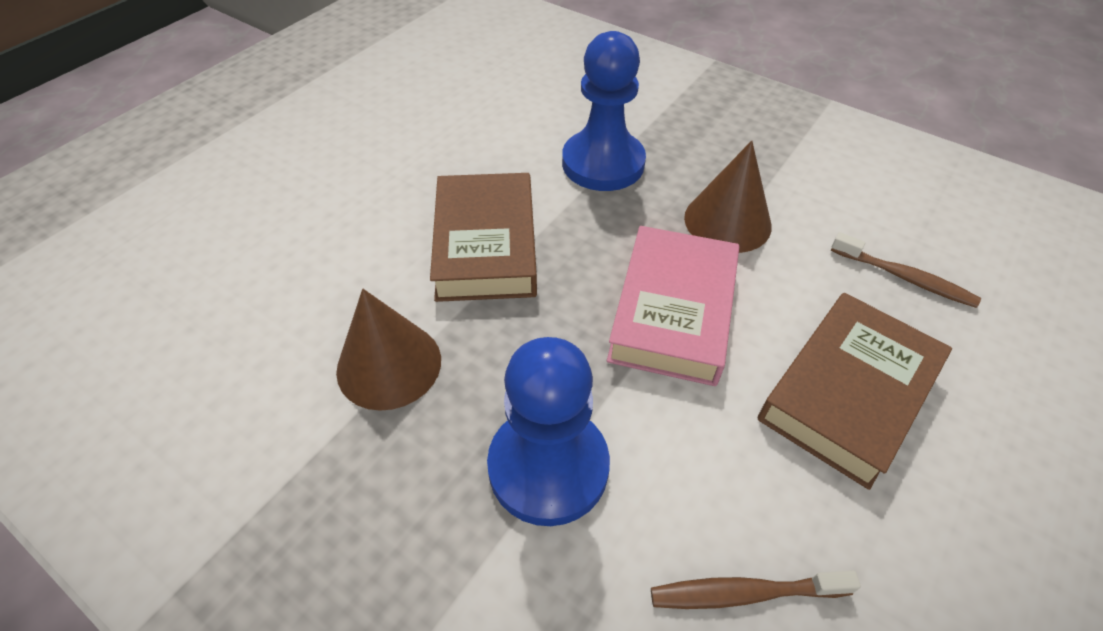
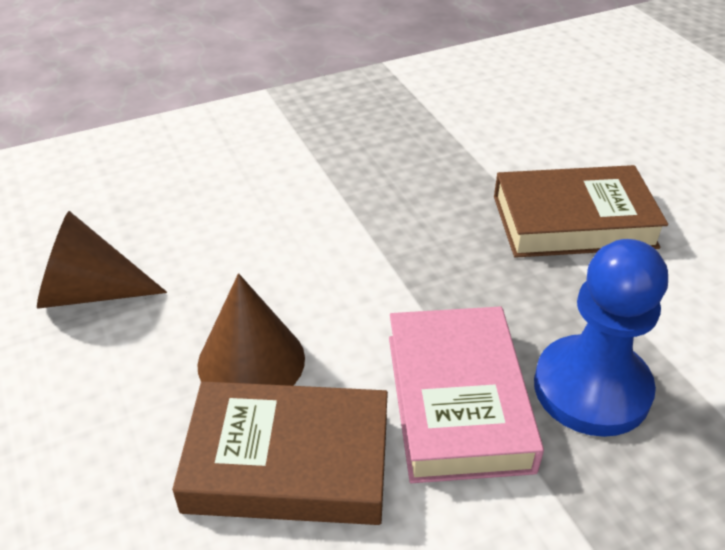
blue pawn: 2 -> 1
brown toothbrush: 2 -> 0

